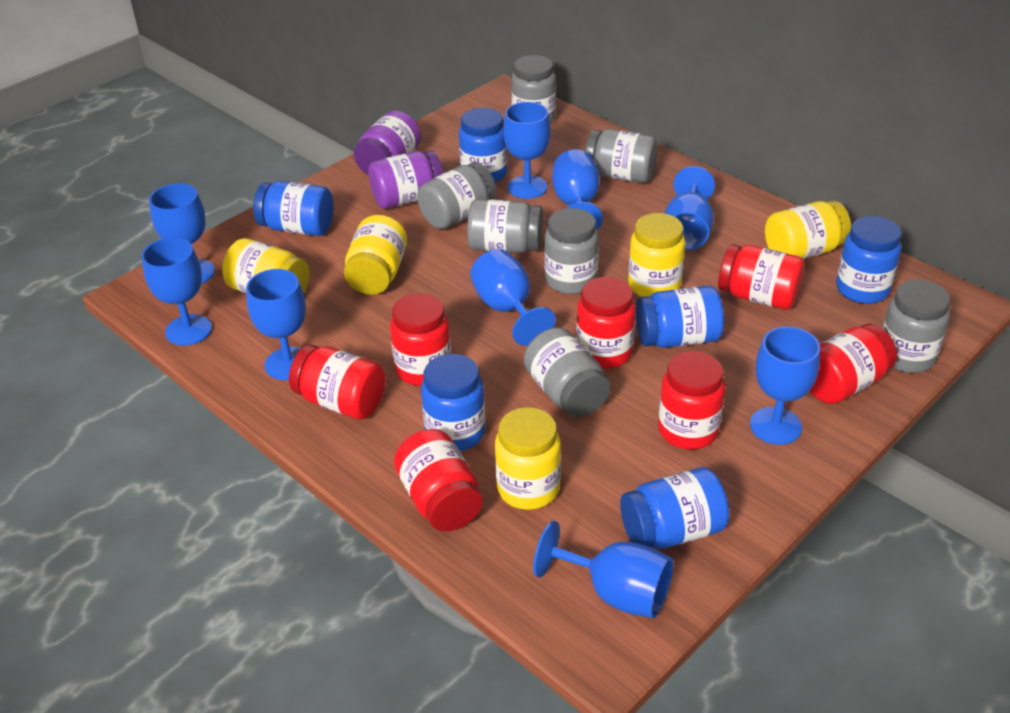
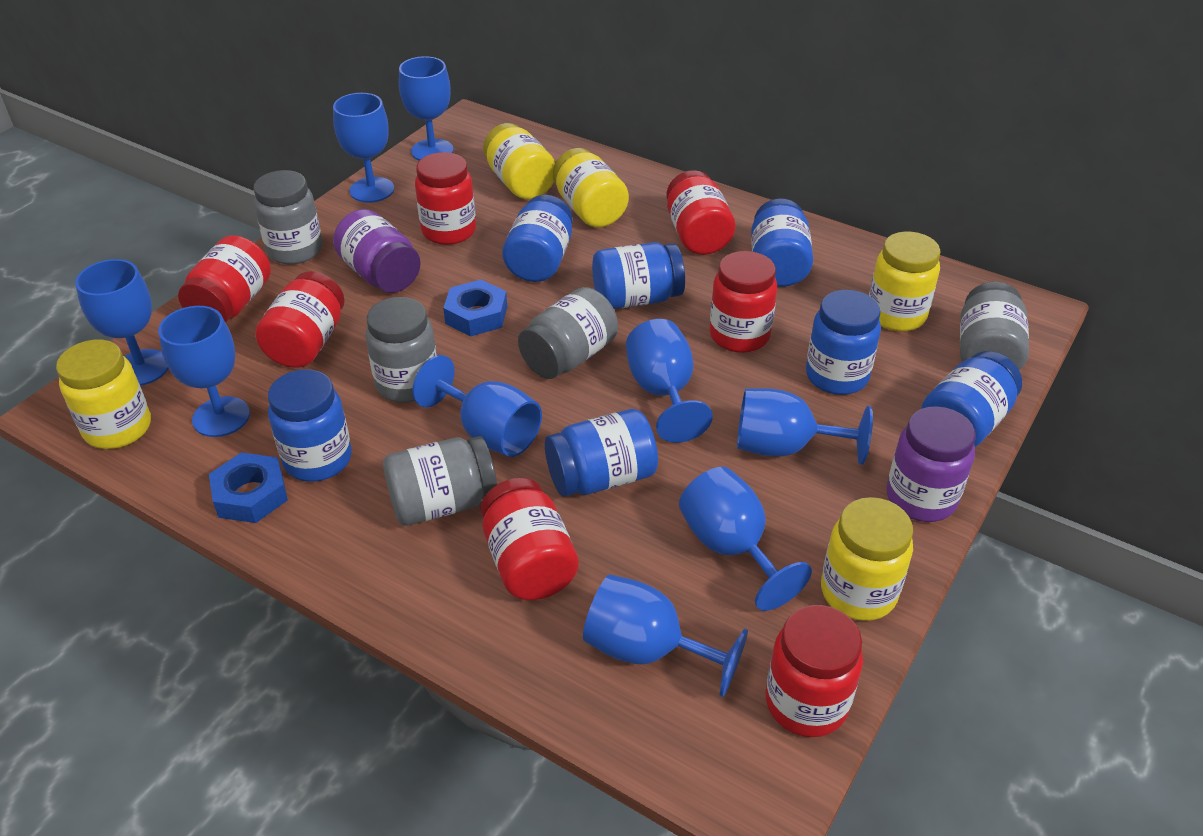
blue jar: 6 -> 7
blue nut: 0 -> 2
grey jar: 7 -> 5

